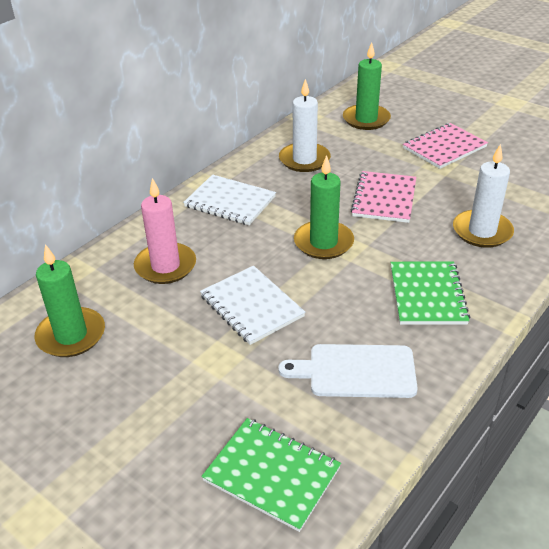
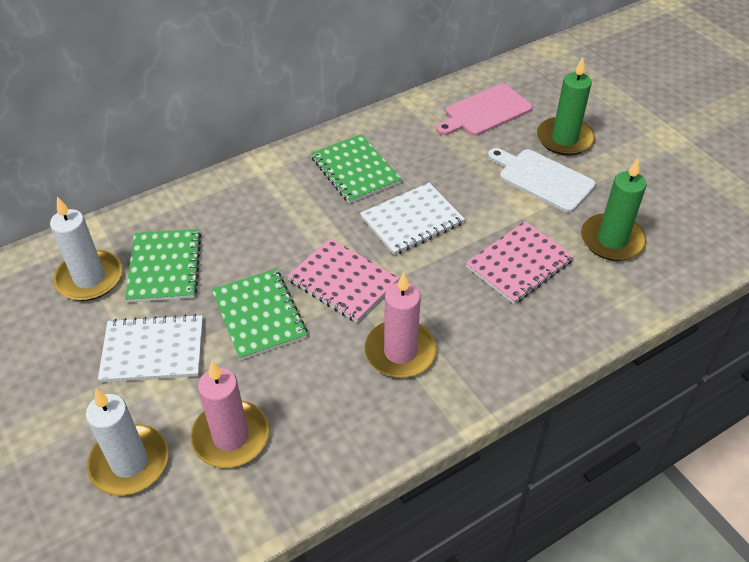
green candle: 3 -> 2
green notebook: 2 -> 3
pink candle: 1 -> 2
pink cutting board: 0 -> 1

